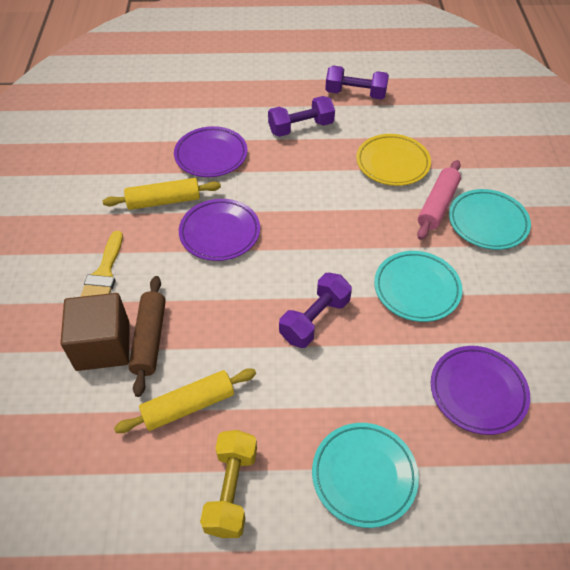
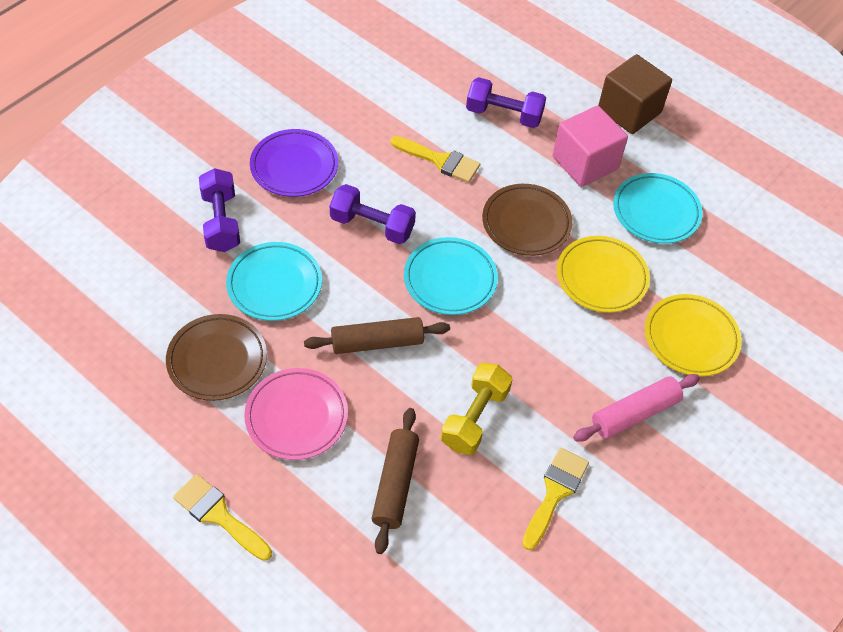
brown plate: 0 -> 2
brown rolling pin: 1 -> 2
pink cube: 0 -> 1
pink plate: 0 -> 1
purple plate: 3 -> 1
yellow brush: 1 -> 3
yellow plate: 1 -> 2
yellow rolling pin: 2 -> 0

